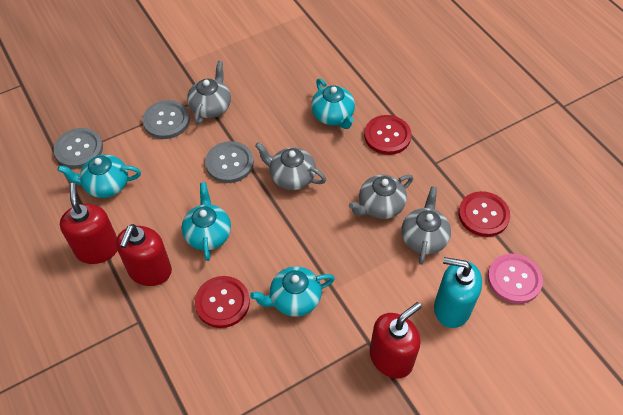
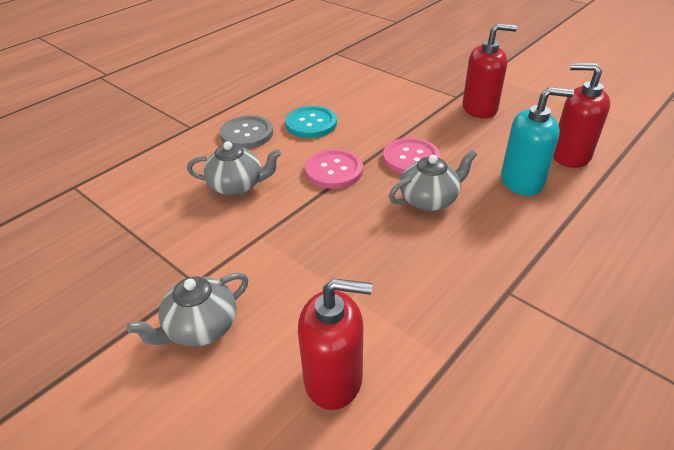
grey button: 3 -> 1
grey teapot: 4 -> 3
pink button: 1 -> 2
red button: 3 -> 0
turquoise button: 0 -> 1
turquoise teapot: 4 -> 0

